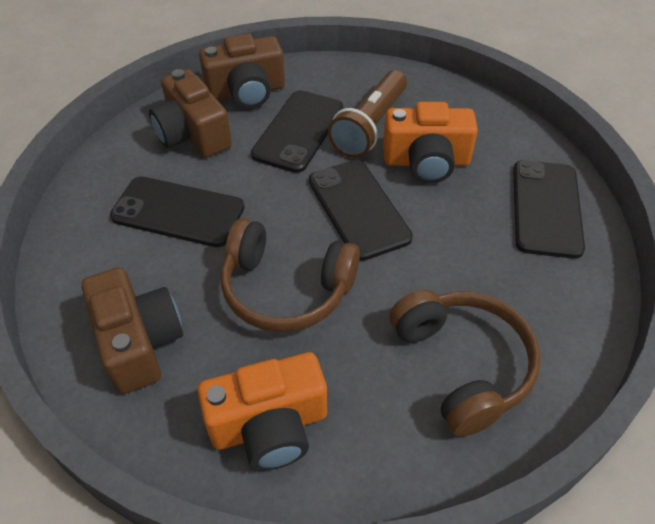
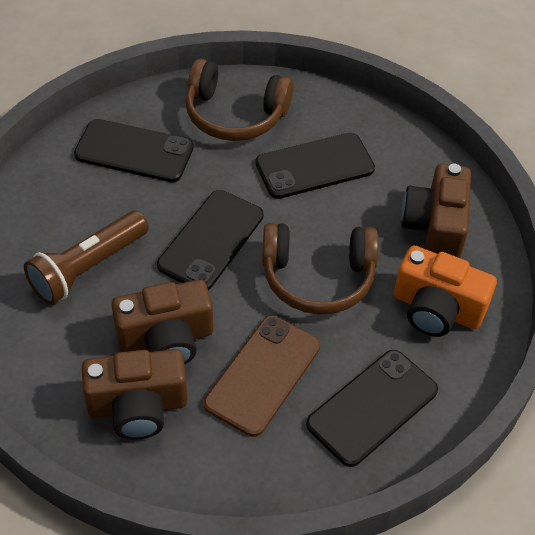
brown phone: 0 -> 1
orange camera: 2 -> 1

